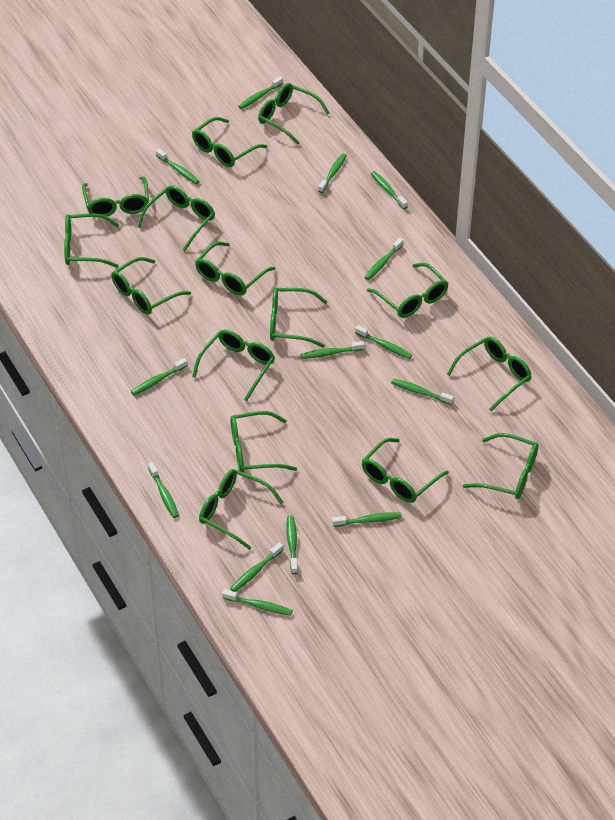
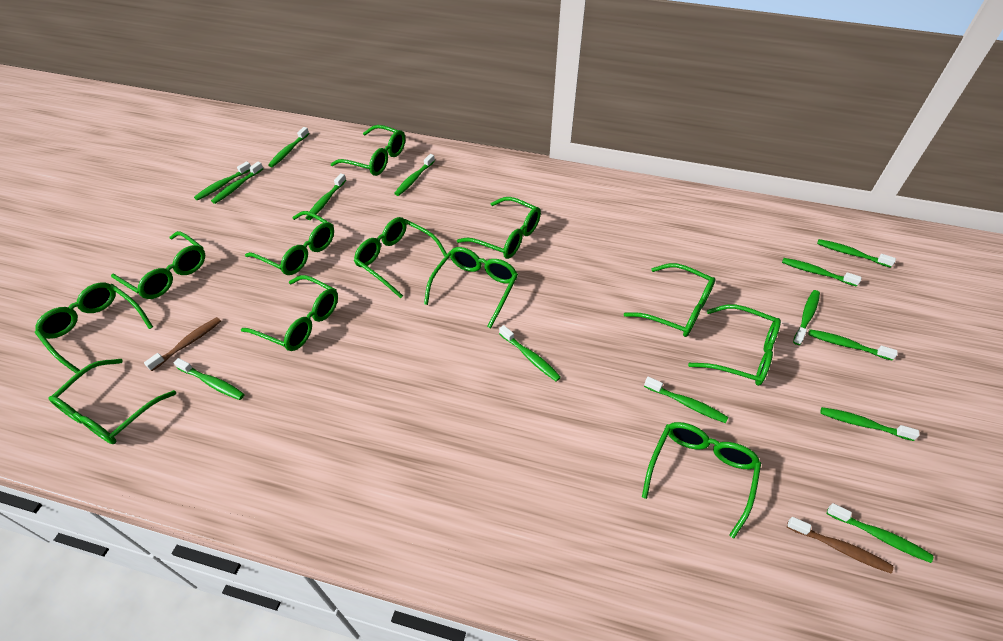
brown toothbrush: 0 -> 2
green glasses: 15 -> 12

